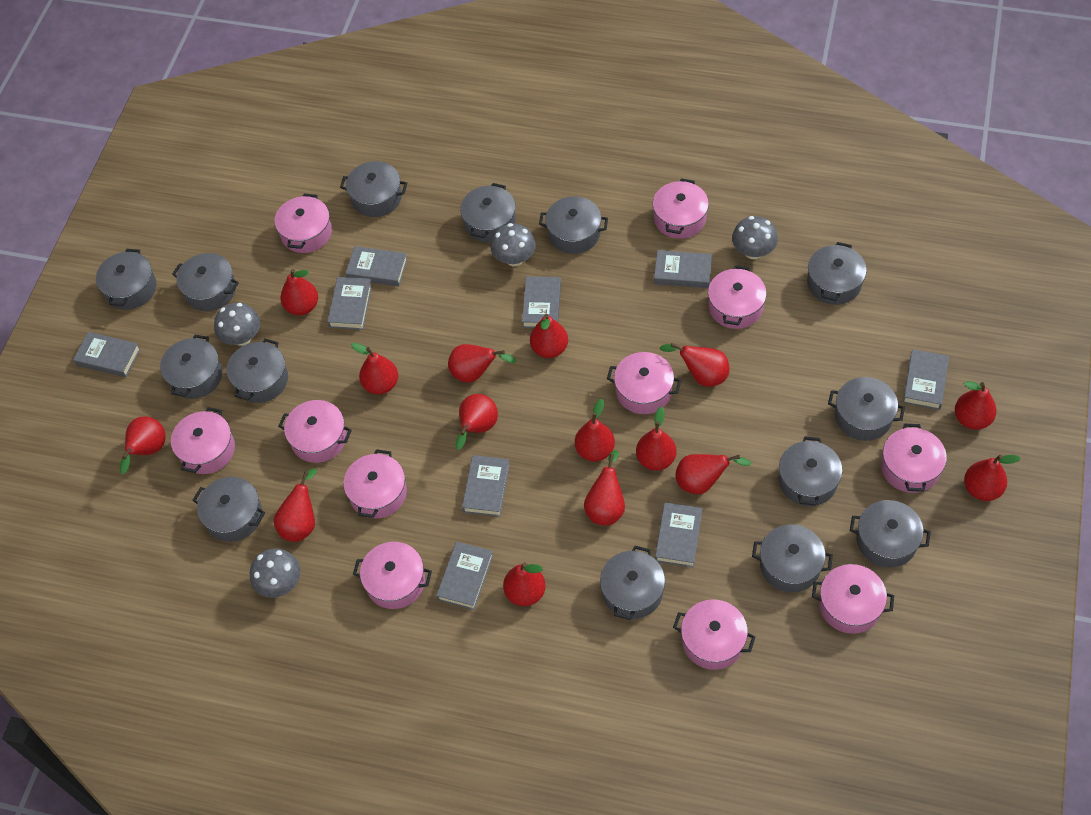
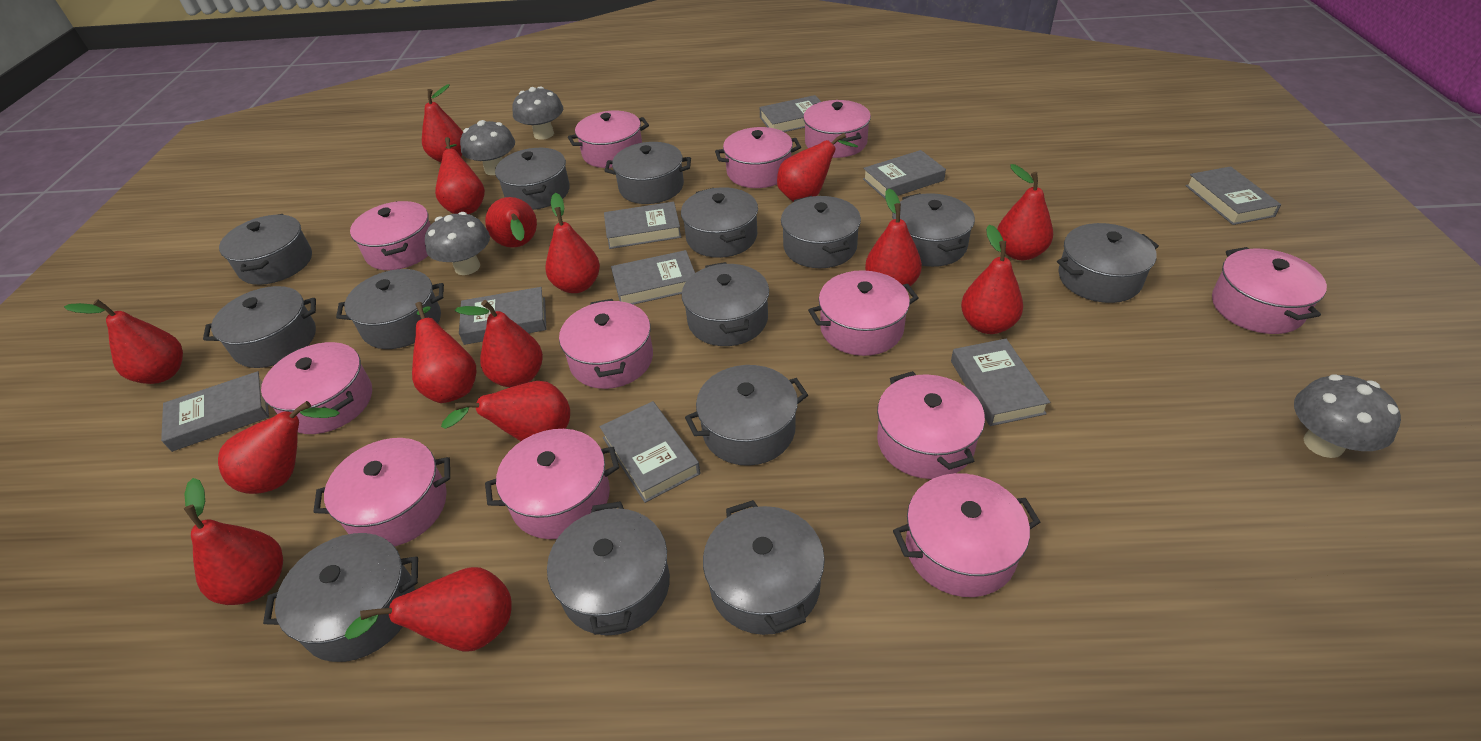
pink pot: 11 -> 12

